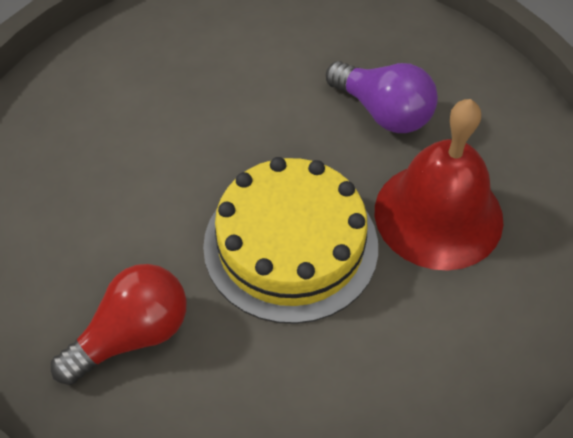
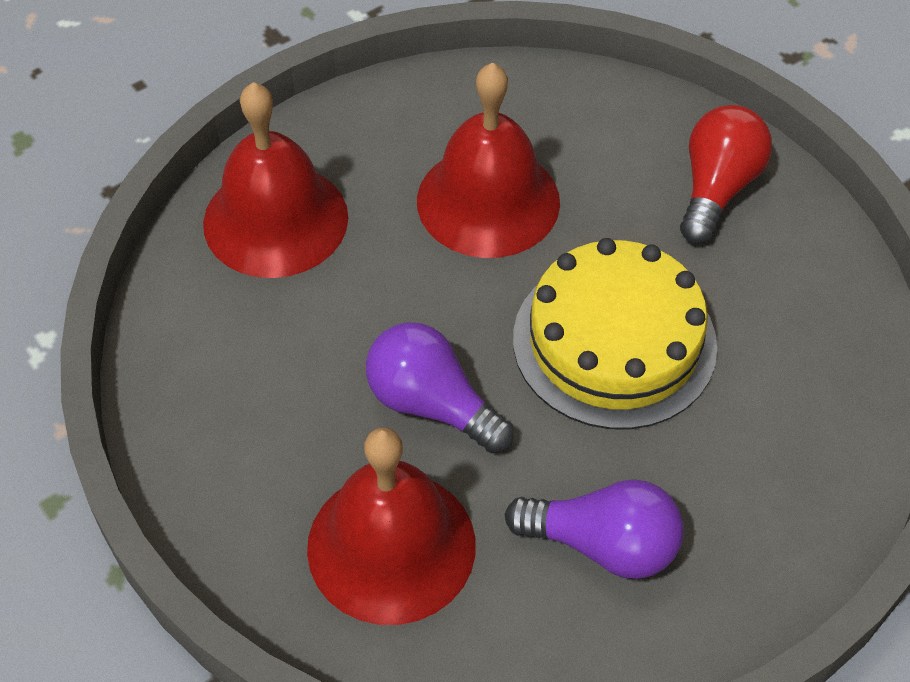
purple light bulb: 1 -> 2
red bell: 1 -> 3

